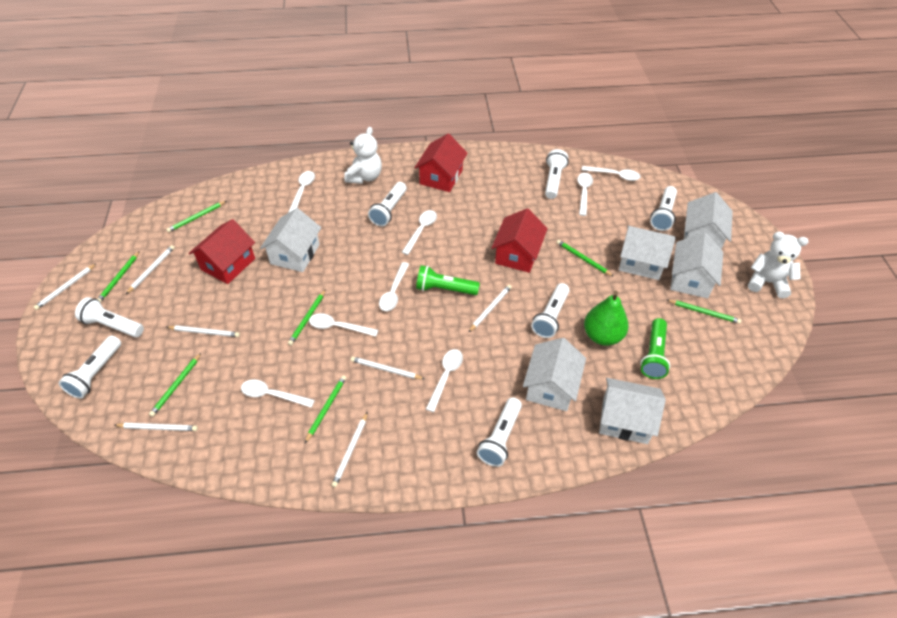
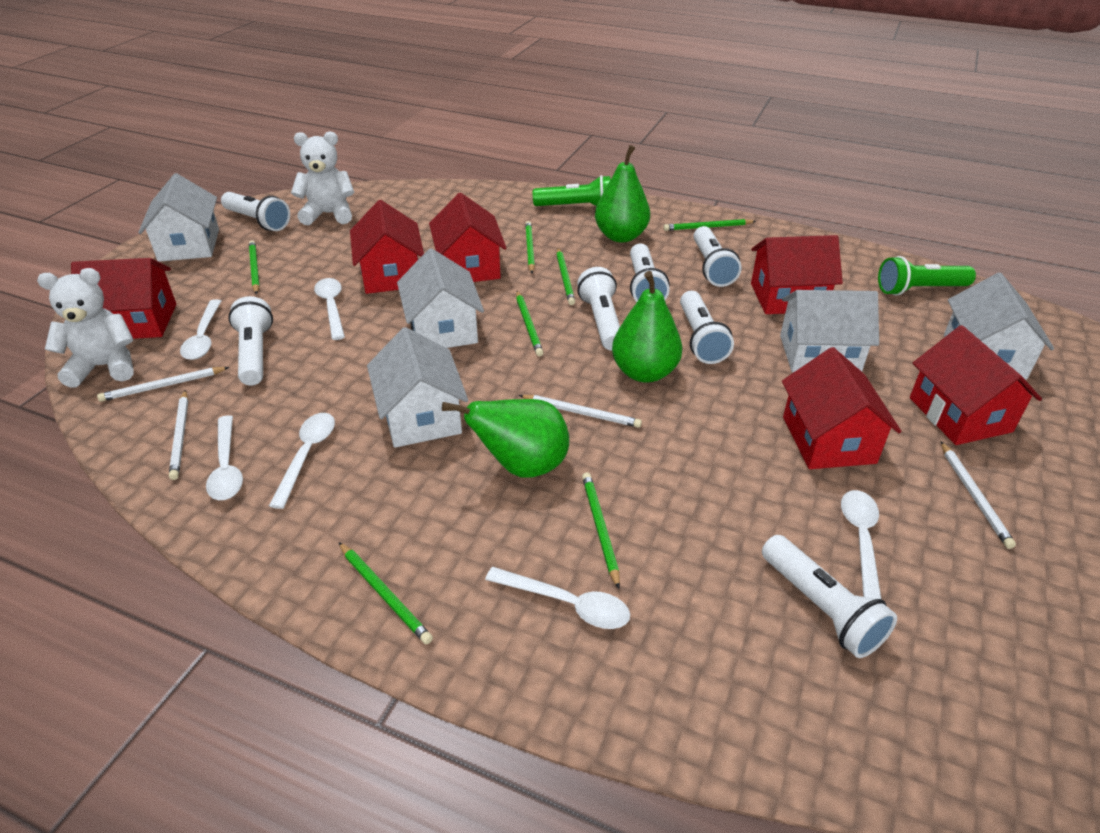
green pear: 1 -> 3
red house: 3 -> 6
white house: 6 -> 5
white pencil: 7 -> 4
white spoon: 8 -> 6

